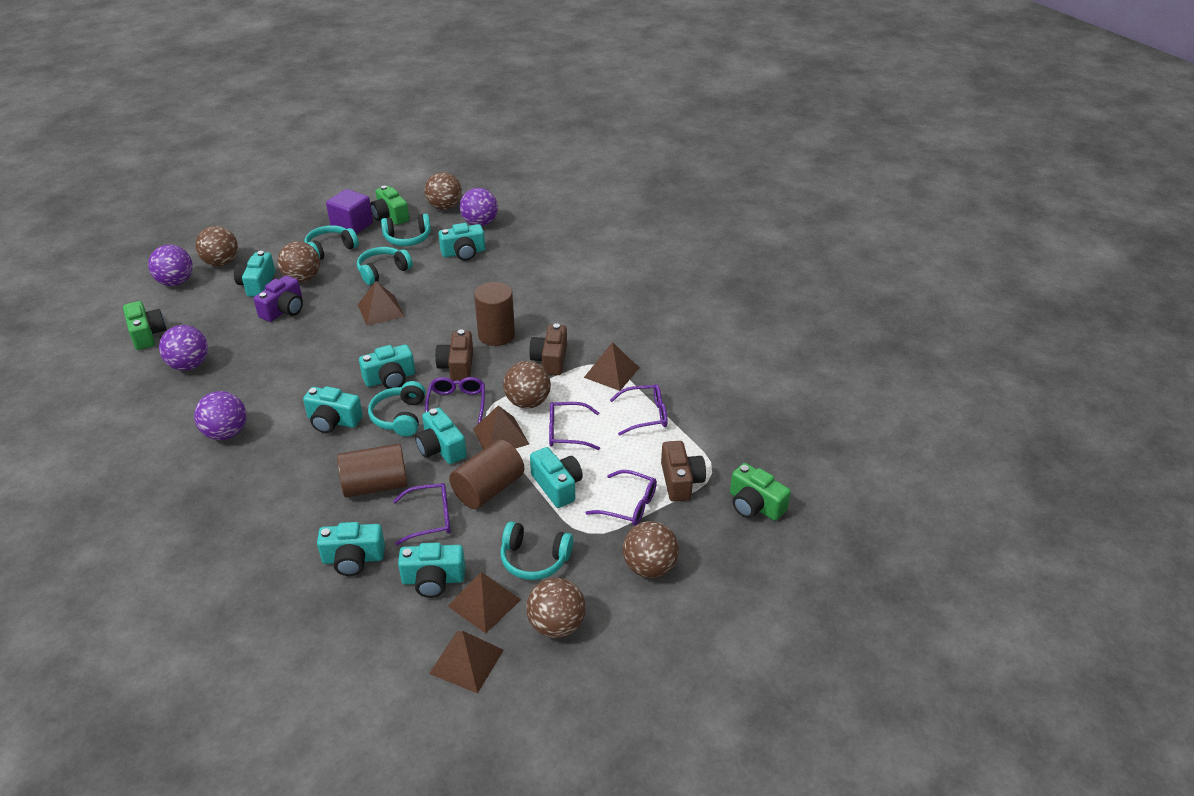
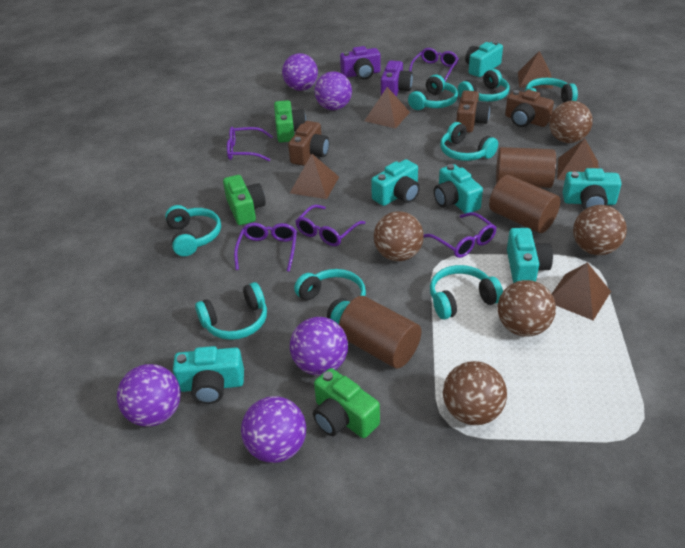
brown ball: 6 -> 5
purple ball: 4 -> 5
purple camera: 1 -> 2
purple cube: 1 -> 0
turquoise camera: 8 -> 6
turquoise headphones: 5 -> 8

